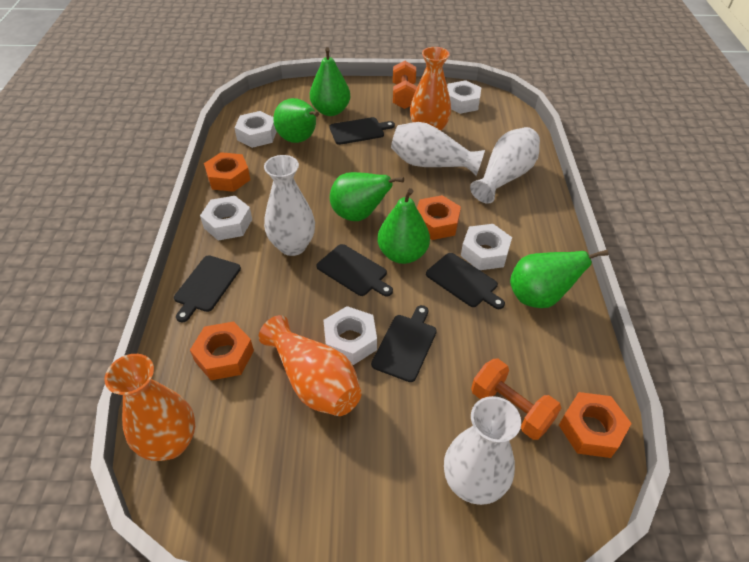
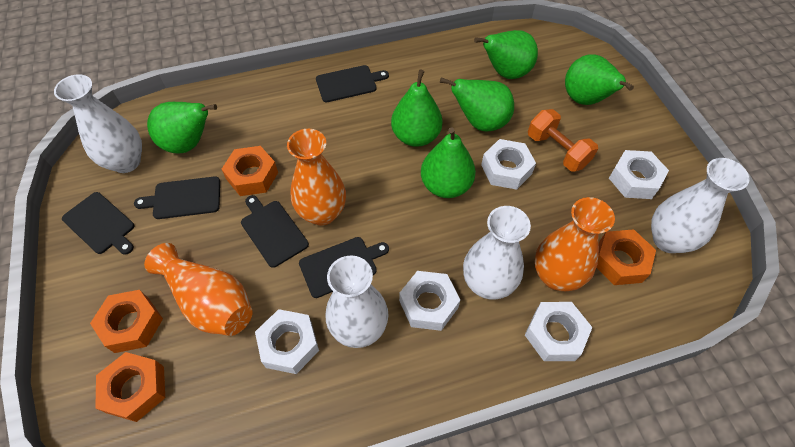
green pear: 5 -> 6
orange dumbbell: 2 -> 1

